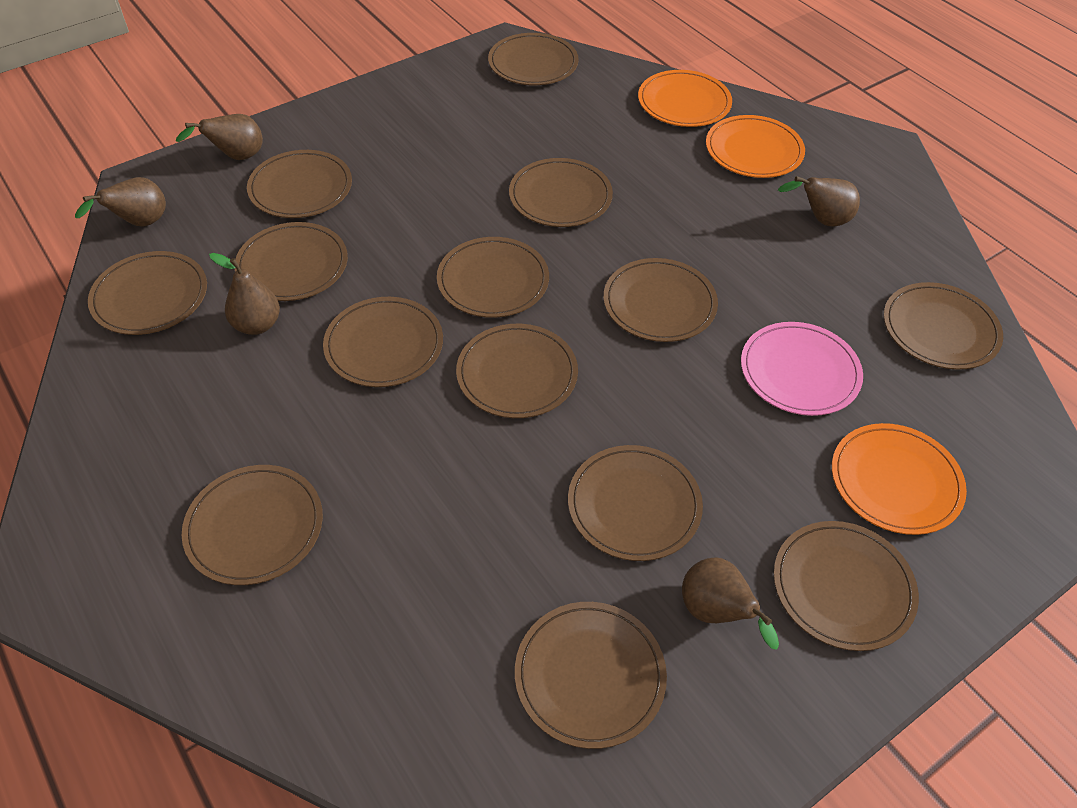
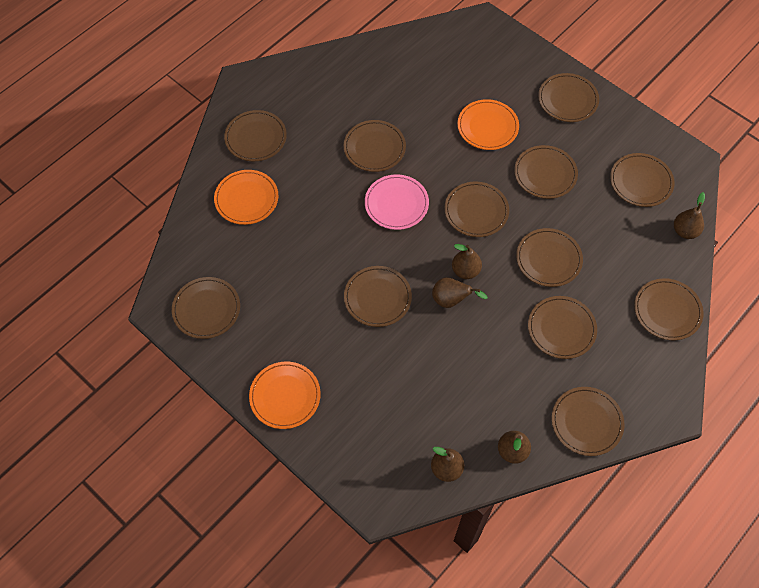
brown plate: 14 -> 12

